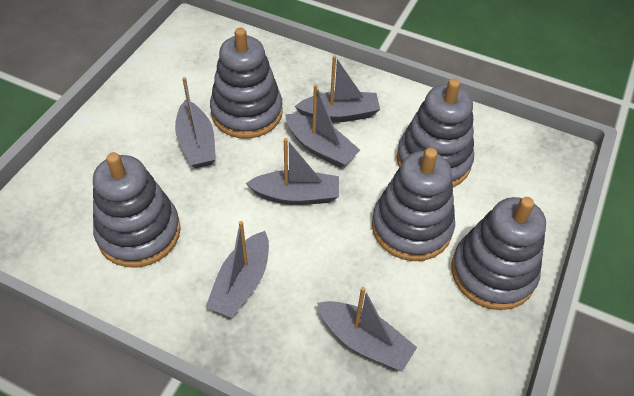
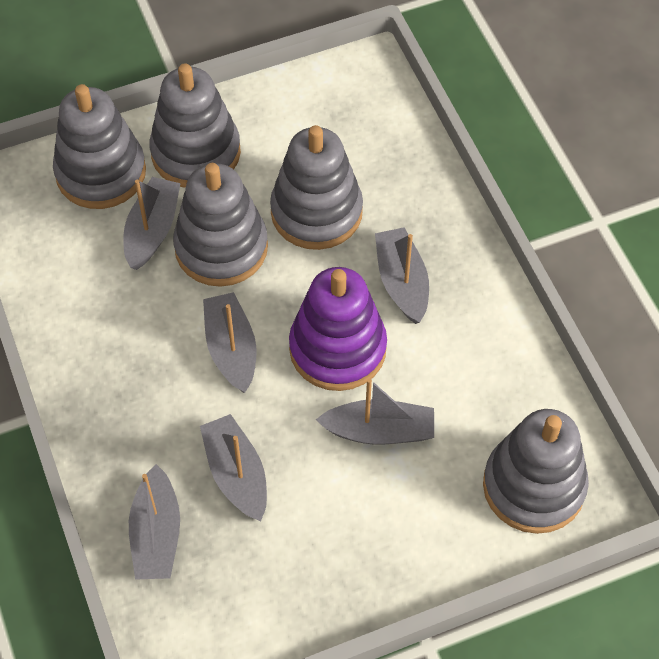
purple stacking toy: 0 -> 1

